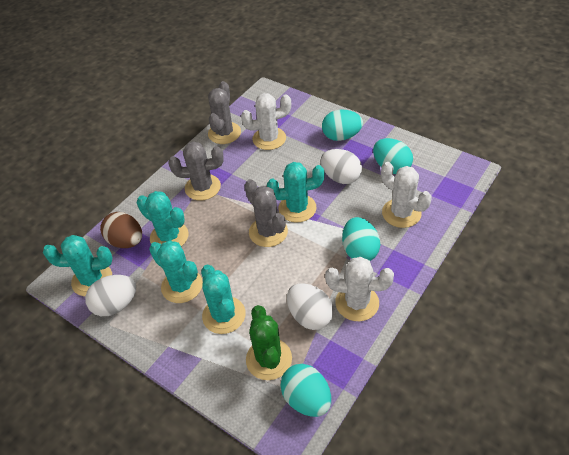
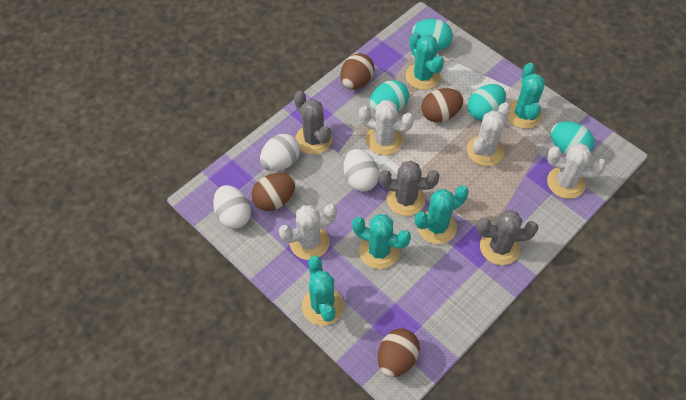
brown egg: 1 -> 4
green cactus: 1 -> 0
white cactus: 3 -> 4

